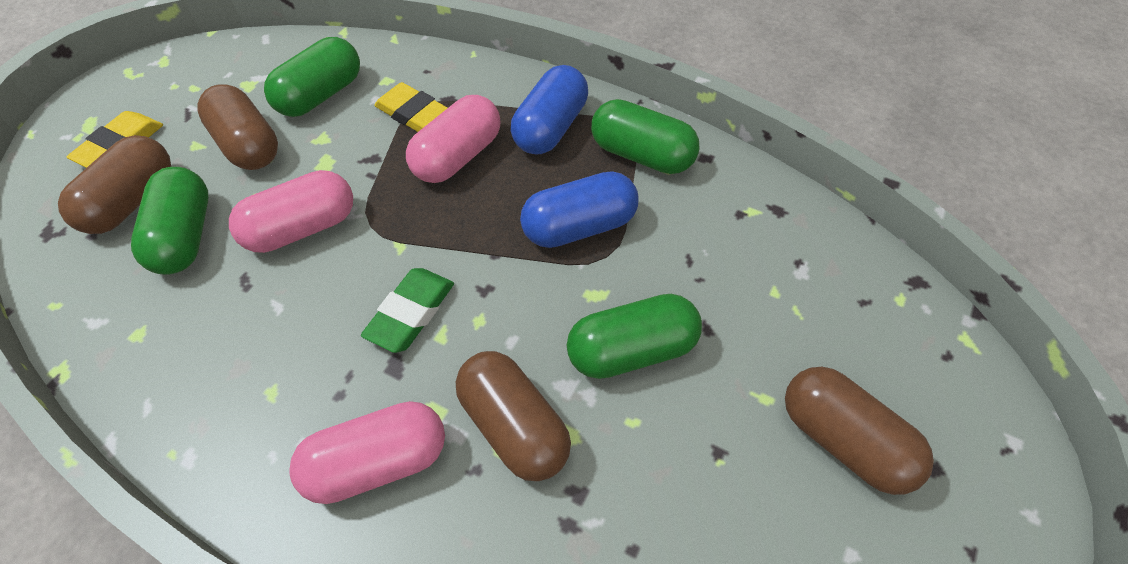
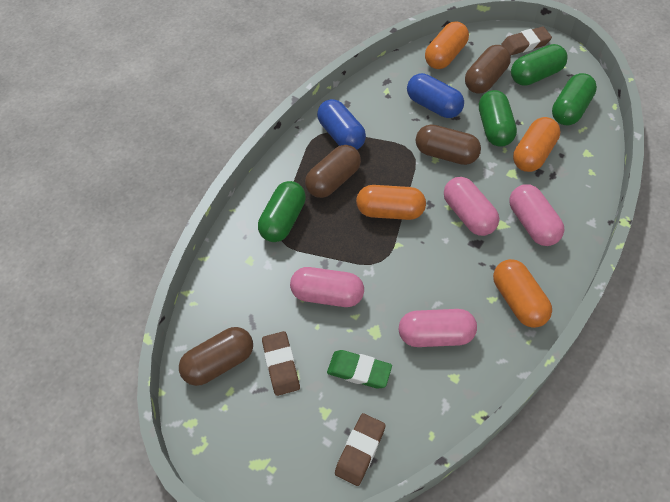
brown eraser: 0 -> 3
orange capsule: 0 -> 4
pink capsule: 3 -> 4
yellow eraser: 2 -> 0

